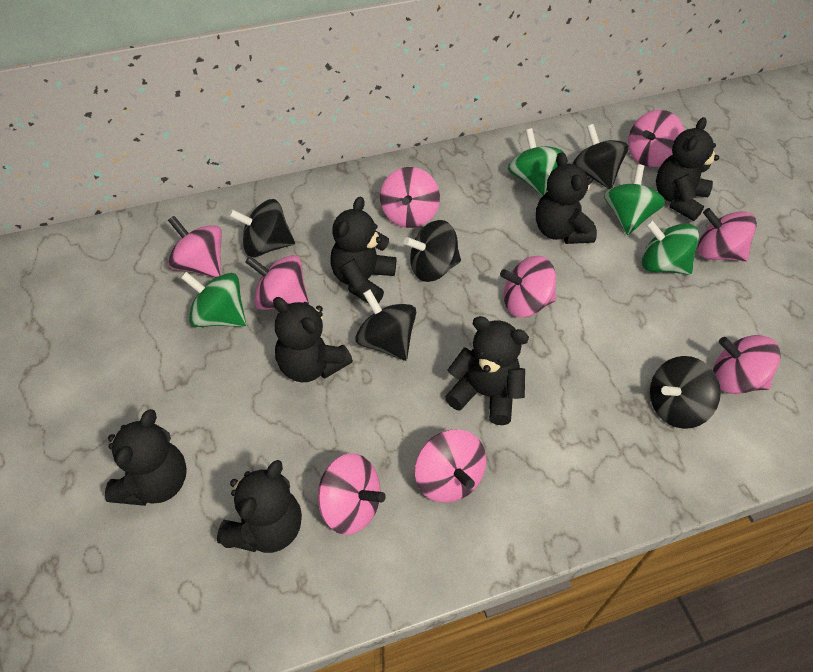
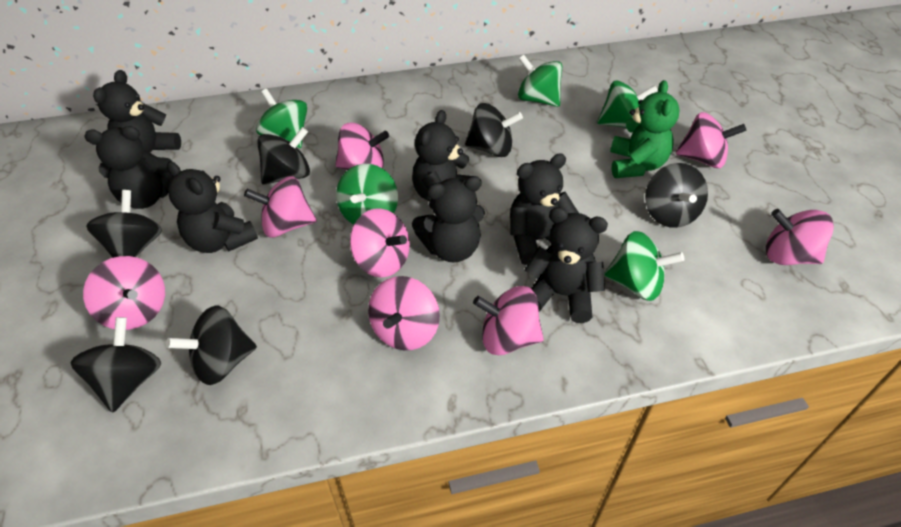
black spinning top: 5 -> 6
green spinning top: 4 -> 5
green teddy bear: 0 -> 1
pink spinning top: 9 -> 8

